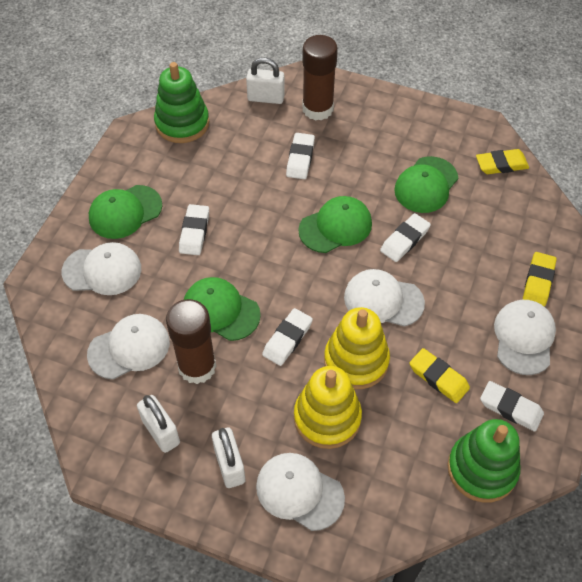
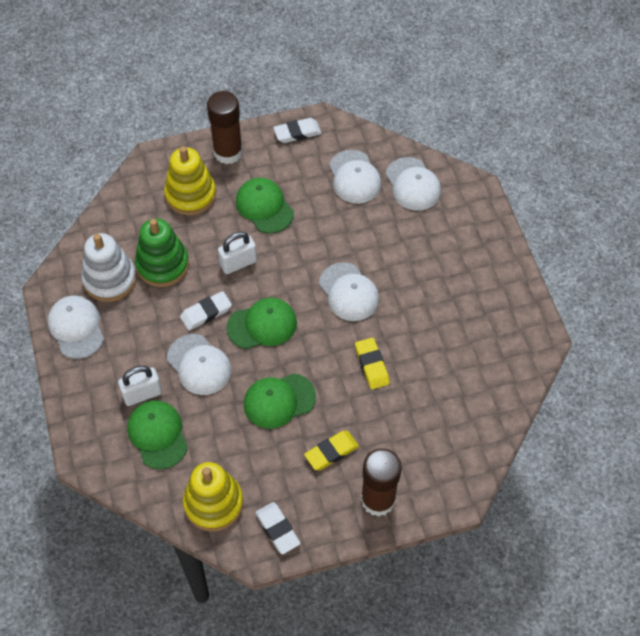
green stacking toy: 2 -> 1
white eraser: 5 -> 3
white padlock: 3 -> 2
white stacking toy: 0 -> 1
yellow eraser: 3 -> 2

